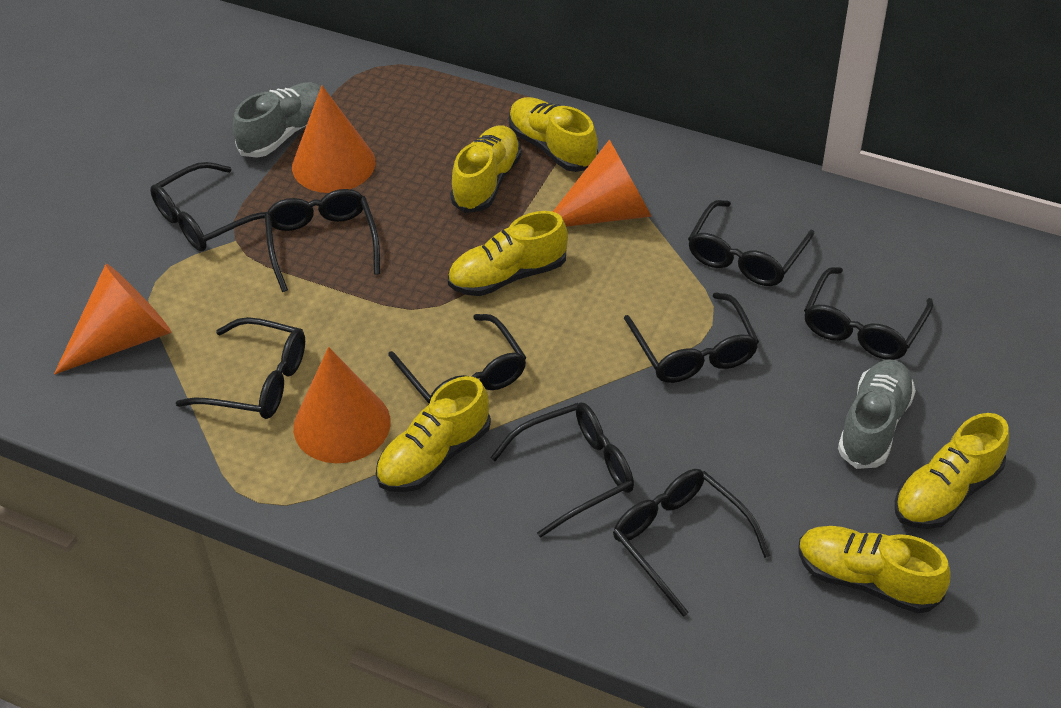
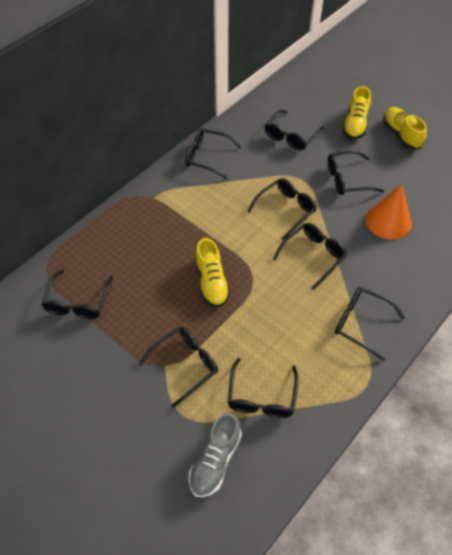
grey shoe: 2 -> 1
orange cone: 4 -> 1
yellow shoe: 6 -> 3

